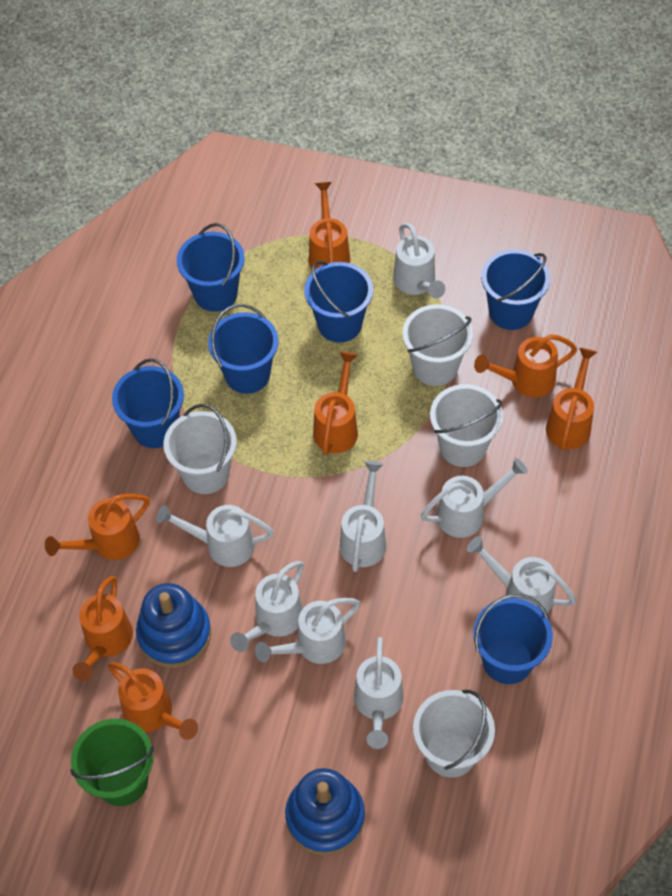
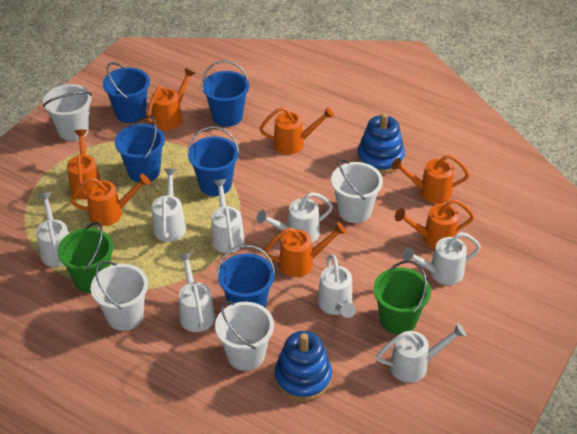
blue bucket: 6 -> 5
green bucket: 1 -> 2

